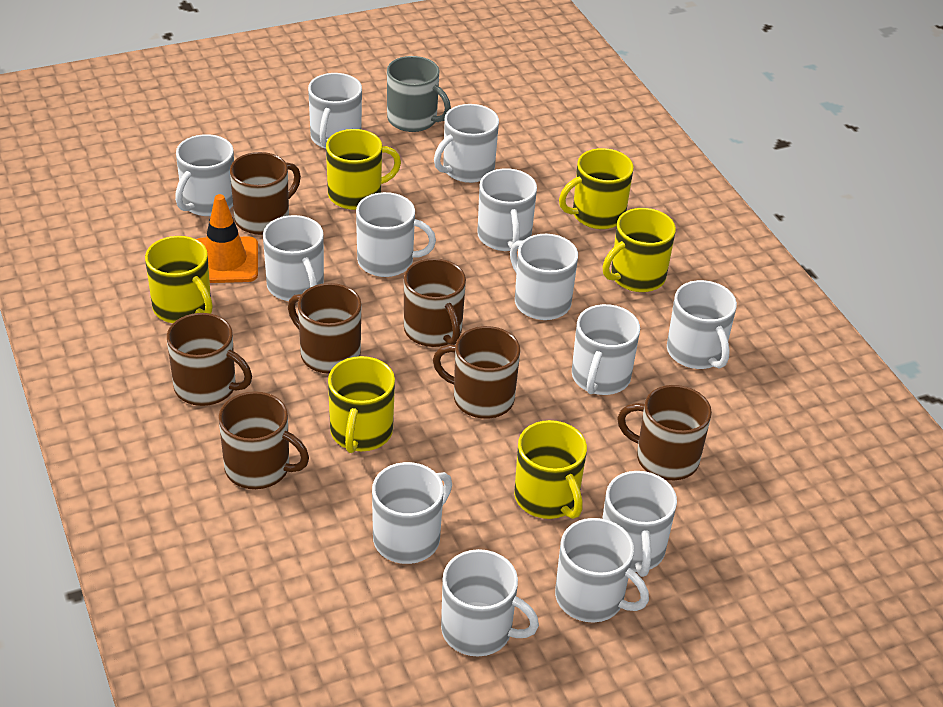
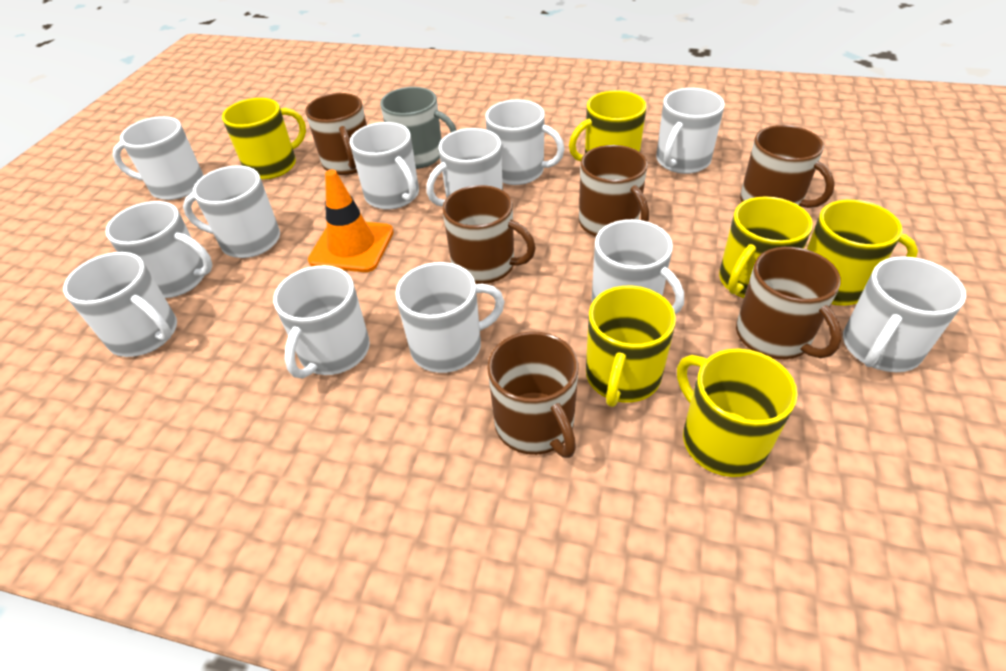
brown mug: 7 -> 6
white mug: 13 -> 12

